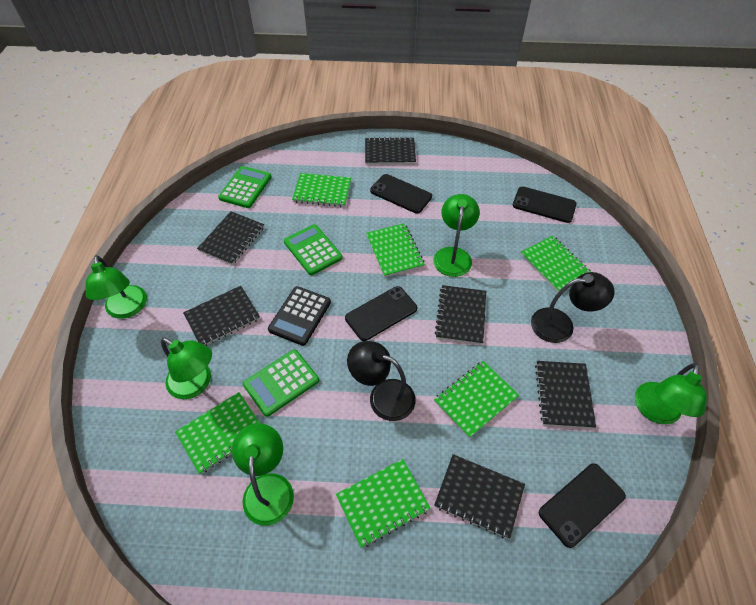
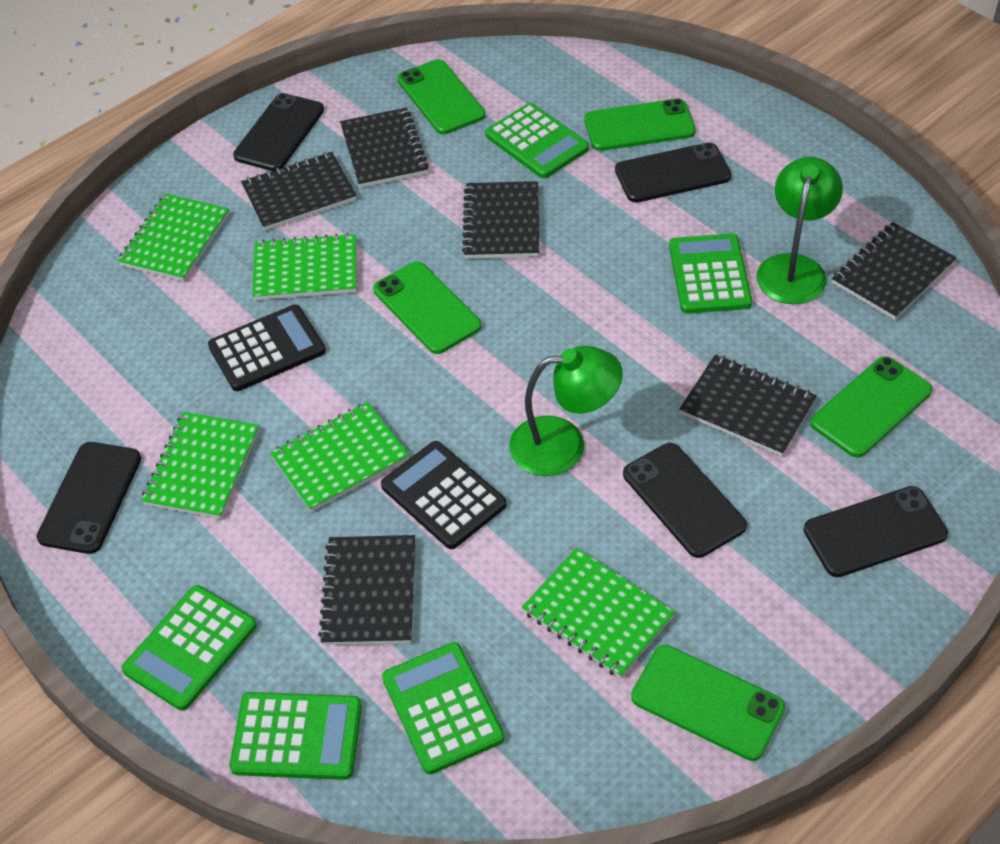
black calculator: 1 -> 2
black lamp: 2 -> 0
black phone: 4 -> 5
green calculator: 3 -> 5
green lamp: 5 -> 2
green notebook: 6 -> 5
green phone: 0 -> 5

